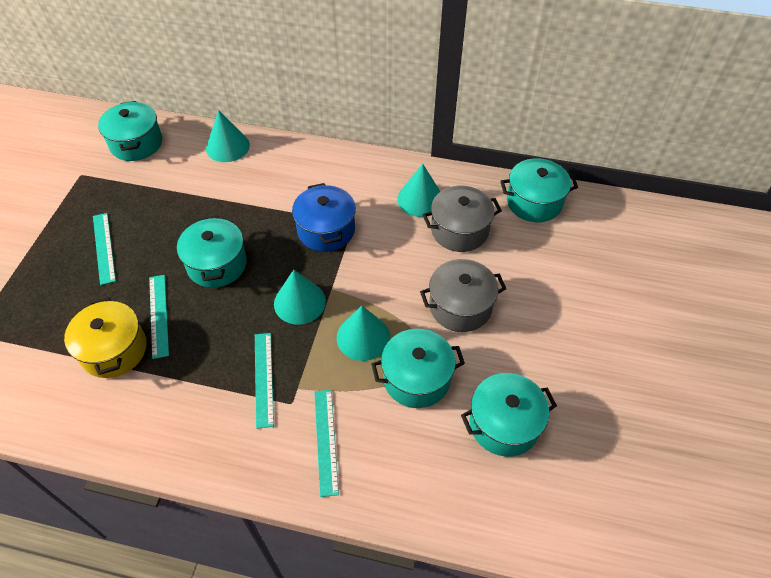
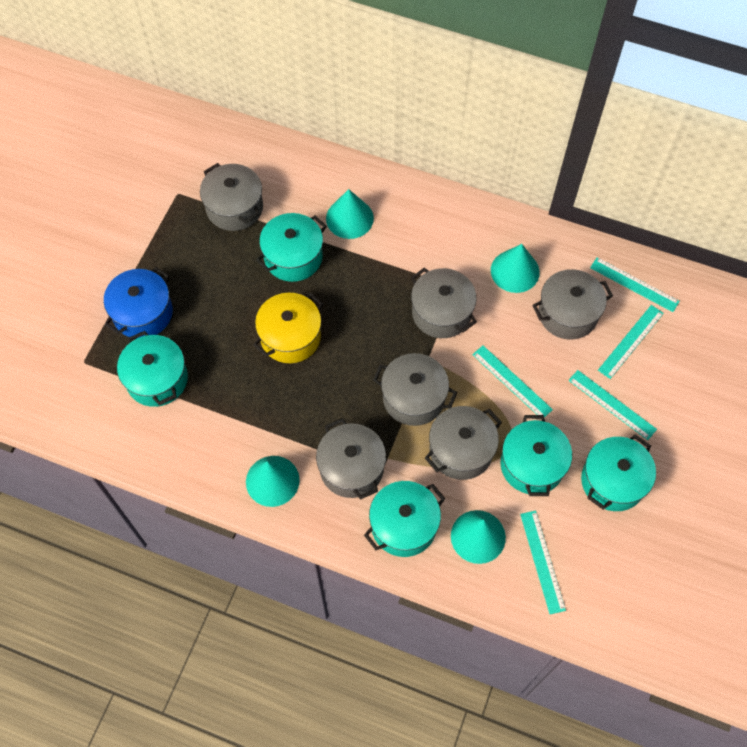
grey pot: 2 -> 6
turquoise ruler: 4 -> 5

